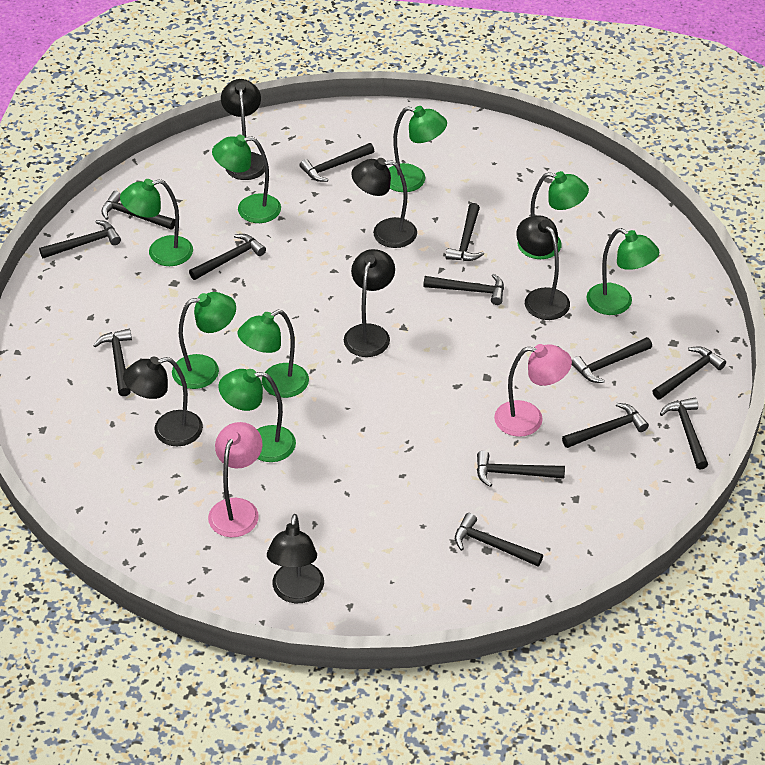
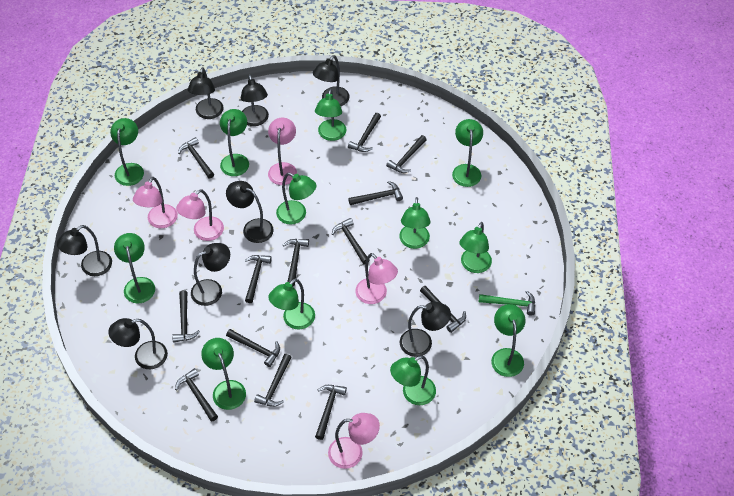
black lamp: 6 -> 8
green hammer: 0 -> 1
green lamp: 8 -> 12
pink lamp: 2 -> 5

